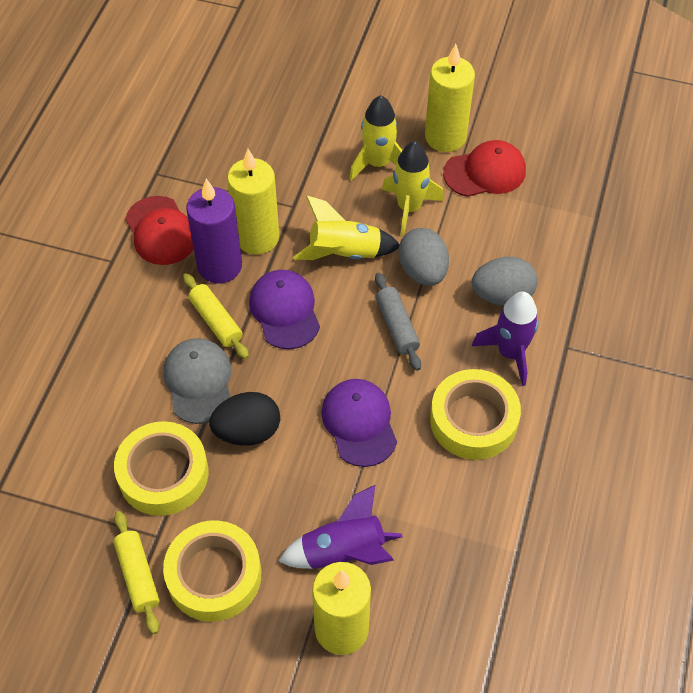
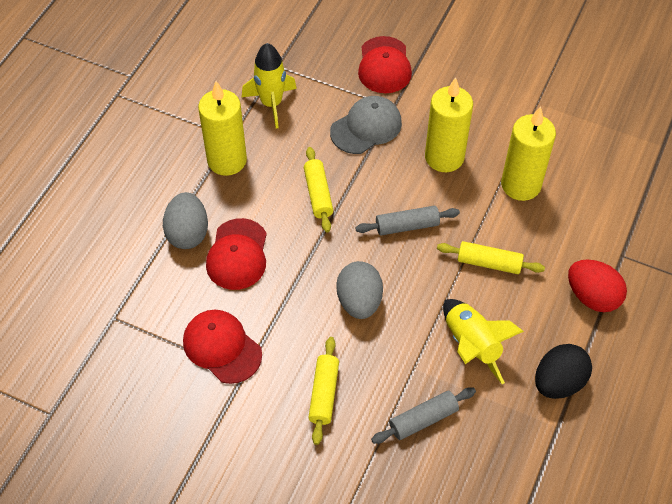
grey rolling pin: 1 -> 2
purple candle: 1 -> 0
purple cap: 2 -> 0
purple rocket: 2 -> 0
red cap: 2 -> 3
red egg: 0 -> 1
yellow rocket: 3 -> 2
yellow rolling pin: 2 -> 3
yellow tape: 3 -> 0

